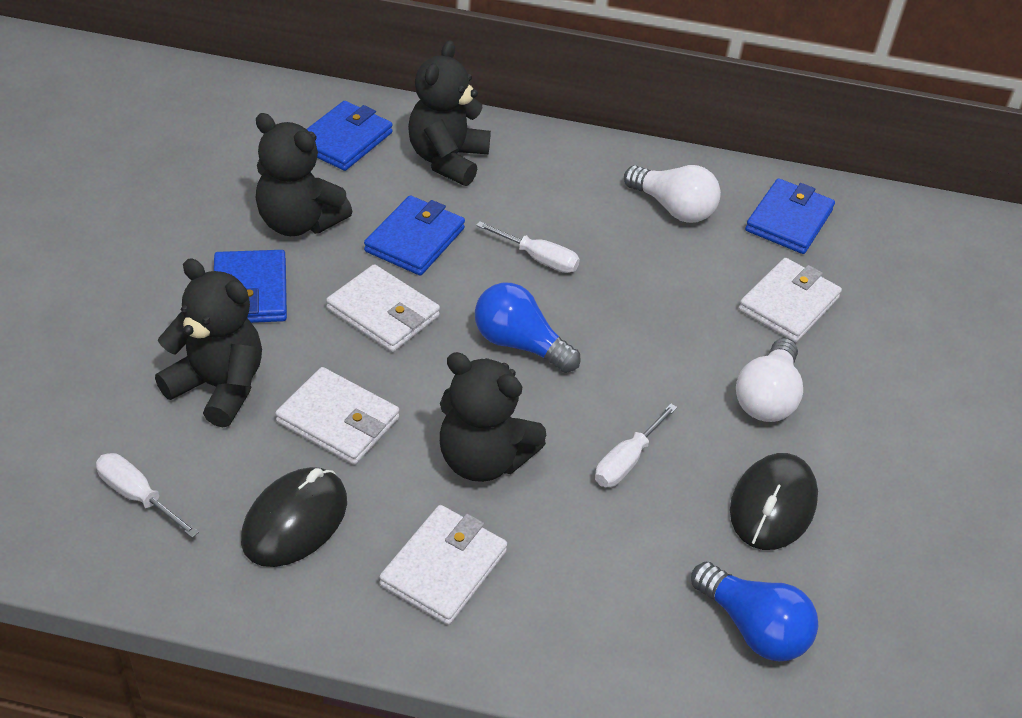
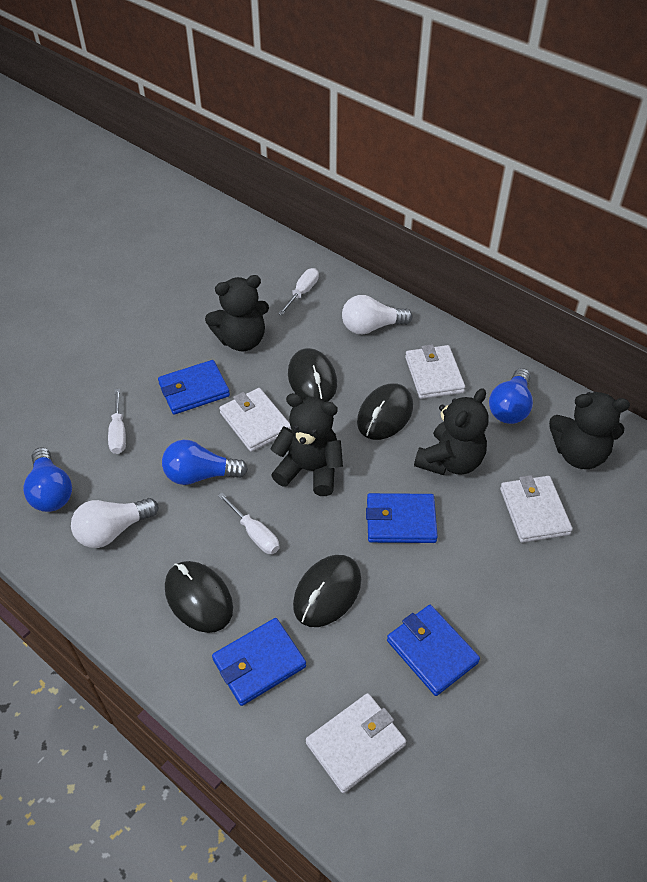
black mouse: 2 -> 4
blue light bulb: 2 -> 3

